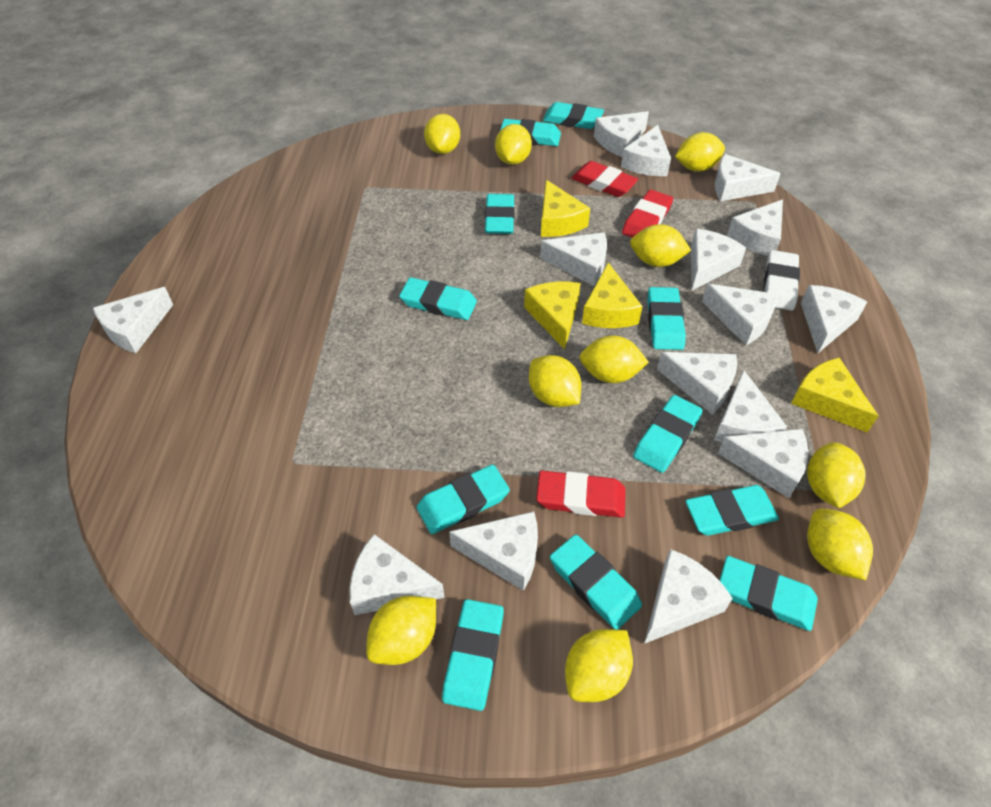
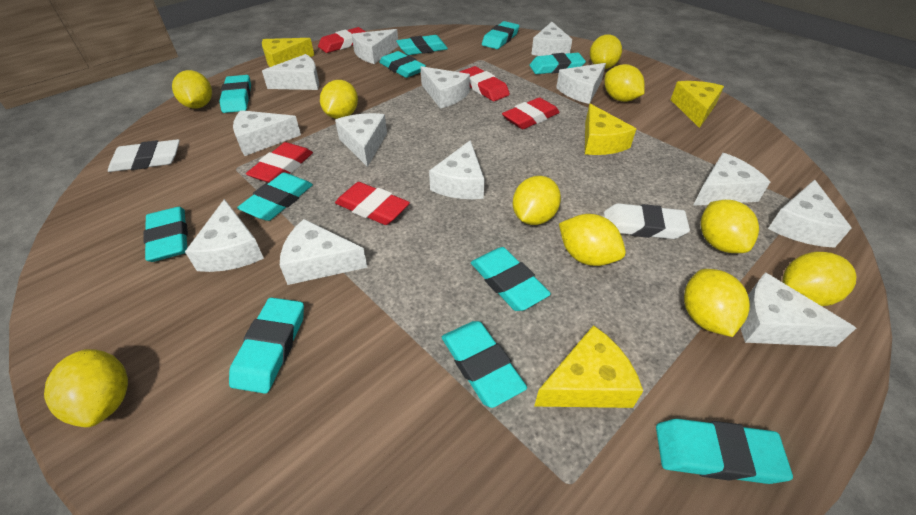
red eraser: 3 -> 5
white cheese: 15 -> 13
white eraser: 1 -> 2

